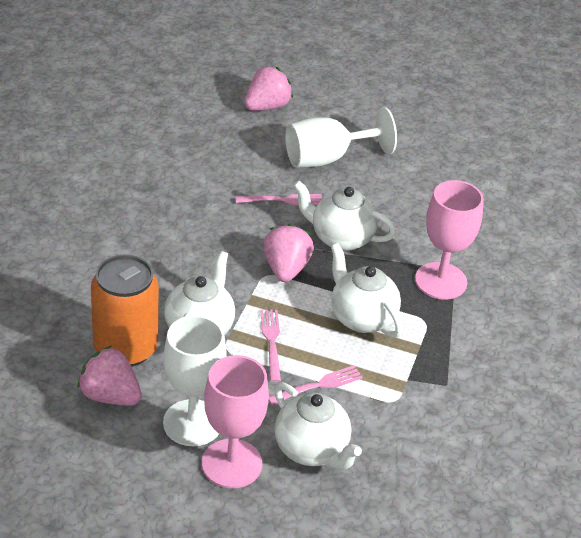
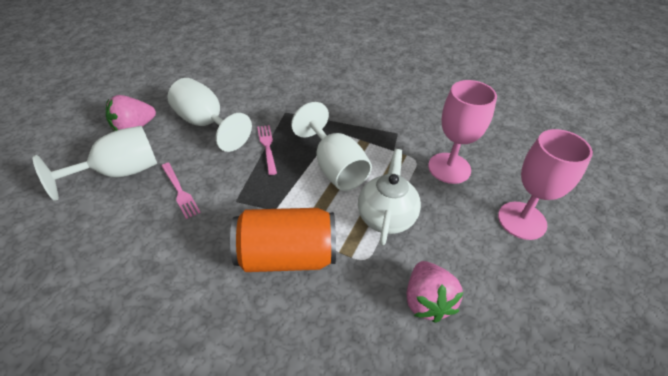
pink fork: 3 -> 2
pink strawberry: 3 -> 2
white goblet: 2 -> 3
white teapot: 4 -> 1

